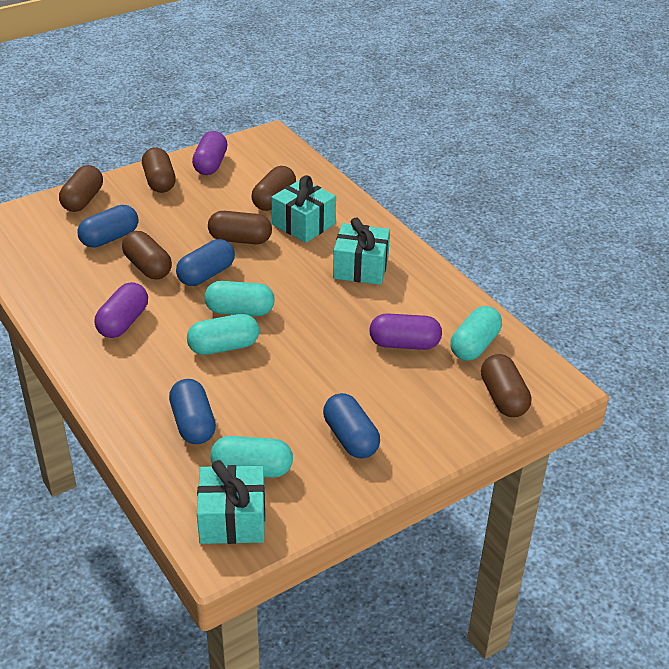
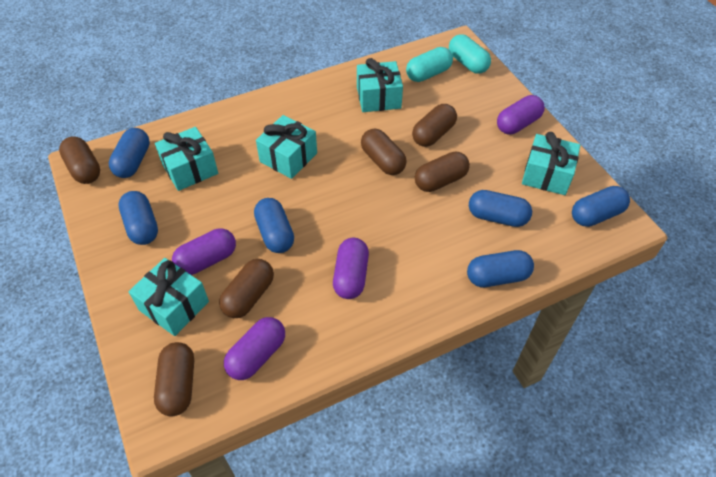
blue capsule: 4 -> 6
purple capsule: 3 -> 4
turquoise capsule: 4 -> 2
turquoise gift: 3 -> 5

